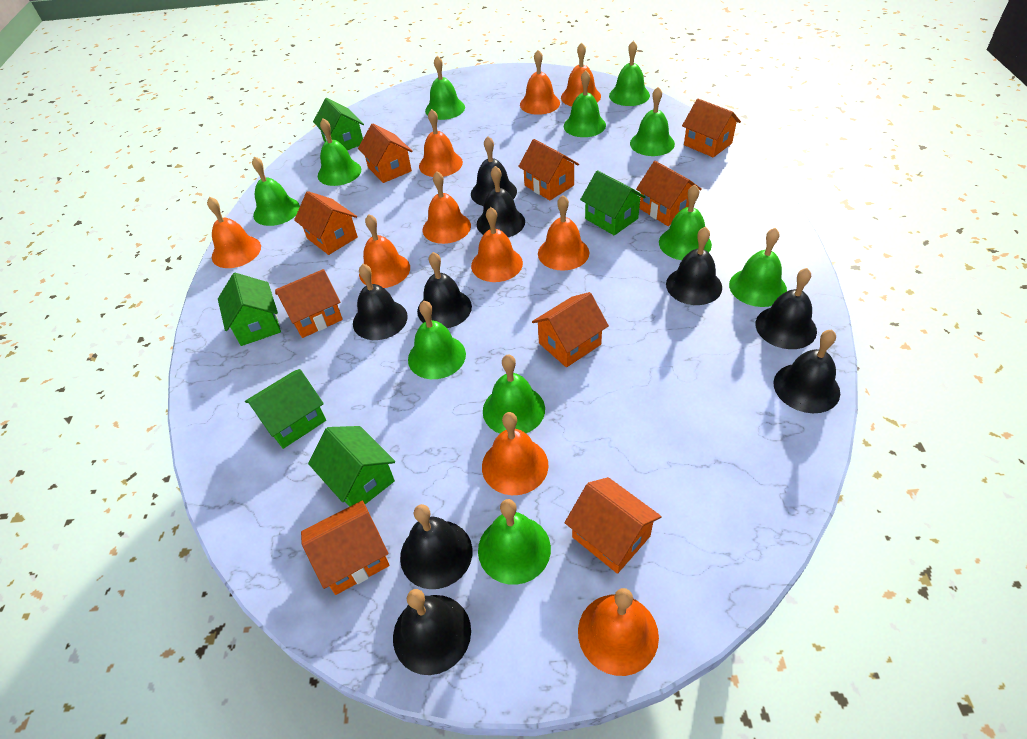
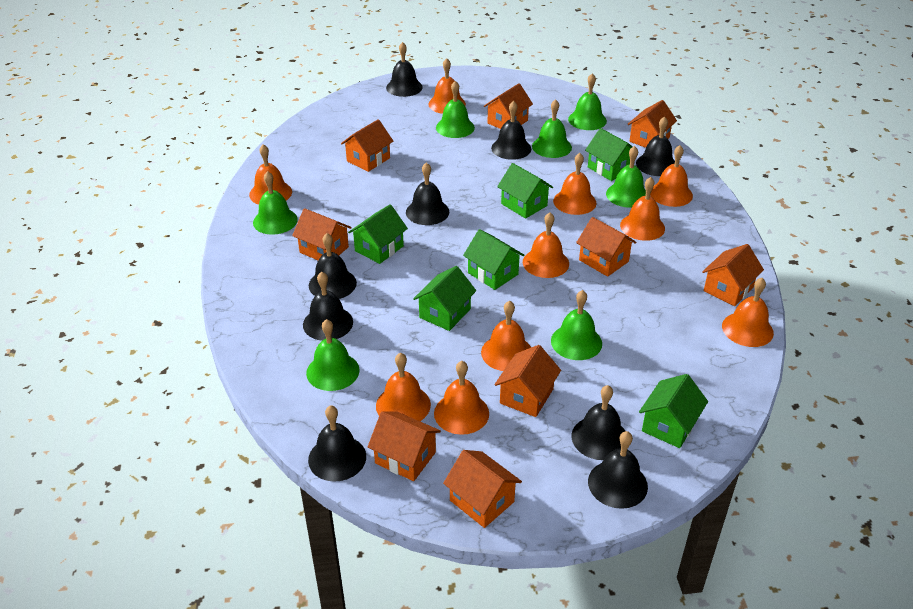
green bell: 11 -> 7
green house: 5 -> 6

